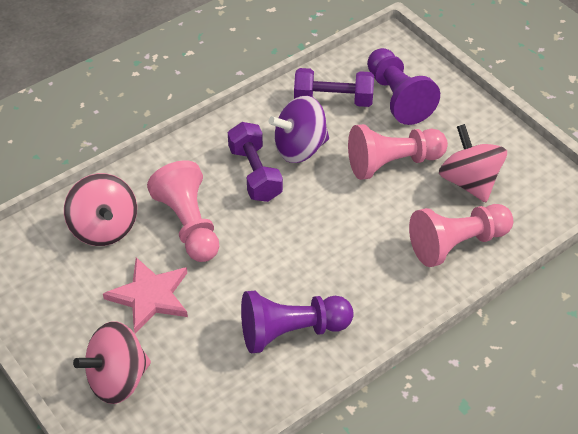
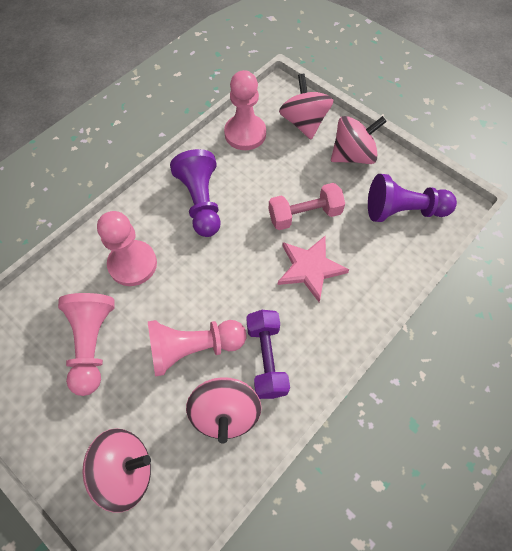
pink dumbbell: 0 -> 1
pink pawn: 3 -> 4
pink spinning top: 3 -> 4
purple dumbbell: 2 -> 1
purple spinning top: 1 -> 0

